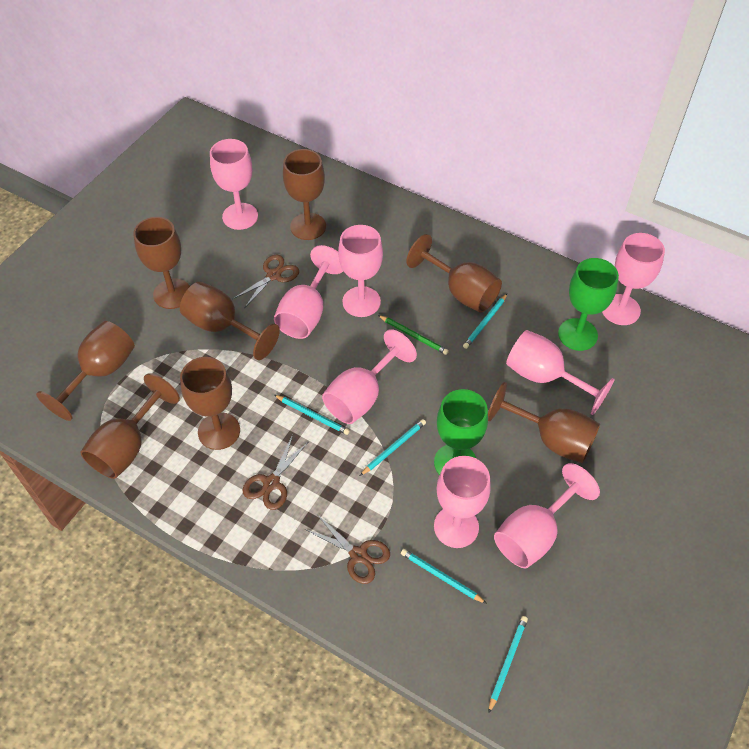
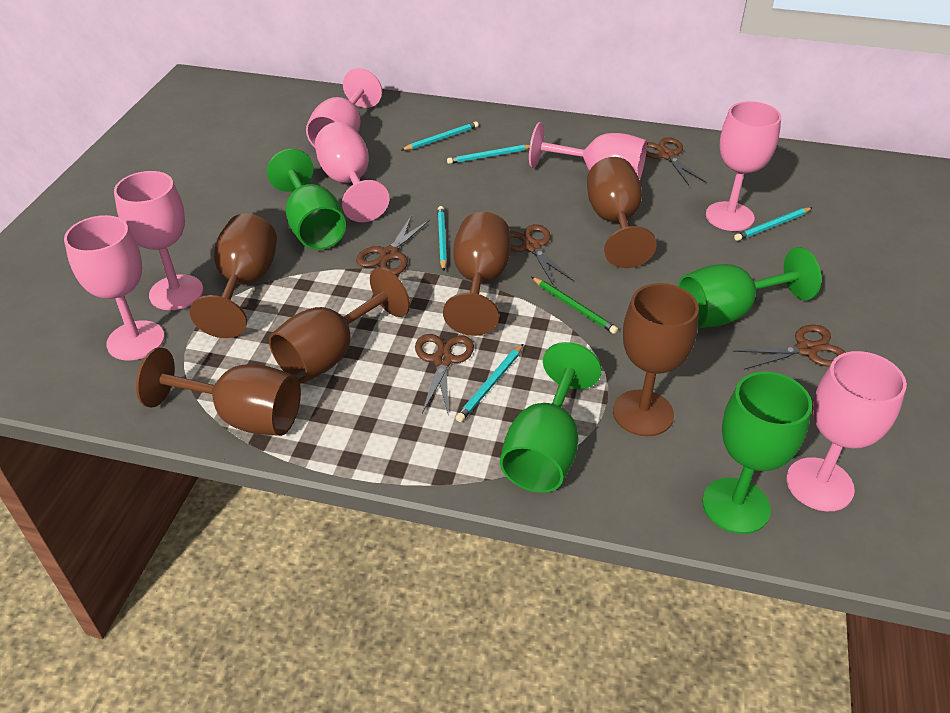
brown goblet: 8 -> 6
brown scissors: 3 -> 5
green goblet: 2 -> 4
pink goblet: 8 -> 7

